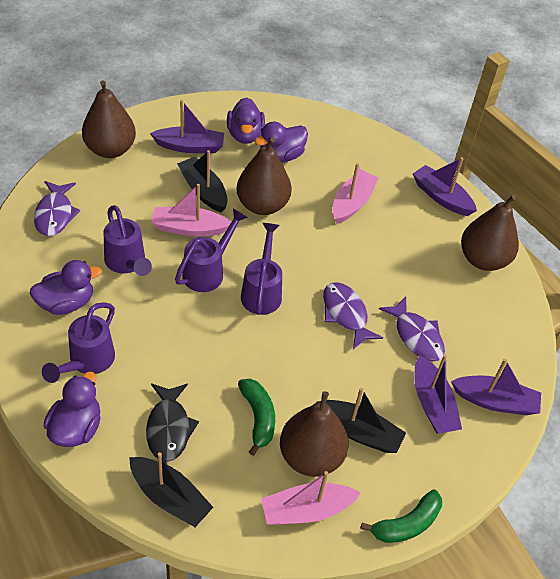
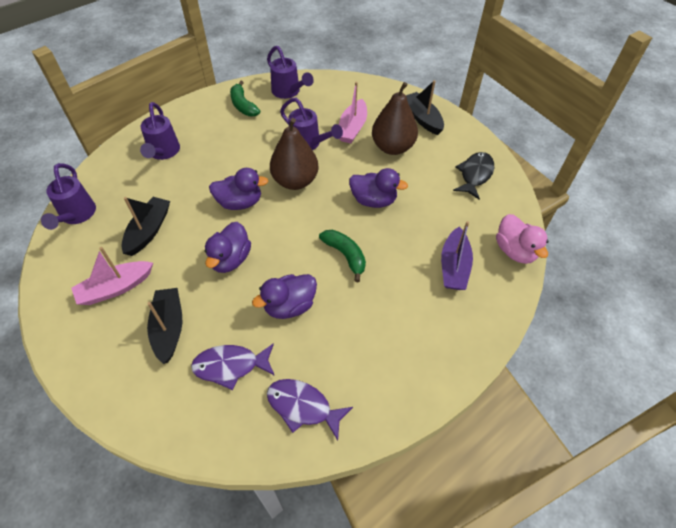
brown pear: 4 -> 2
pink boat: 3 -> 2
pink duck: 0 -> 1
purple boat: 4 -> 1
purple fish: 3 -> 2

